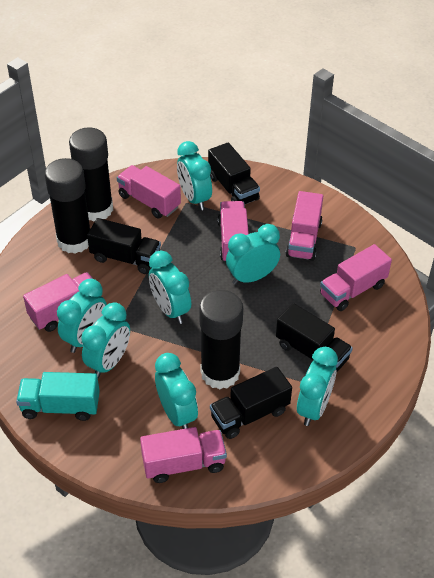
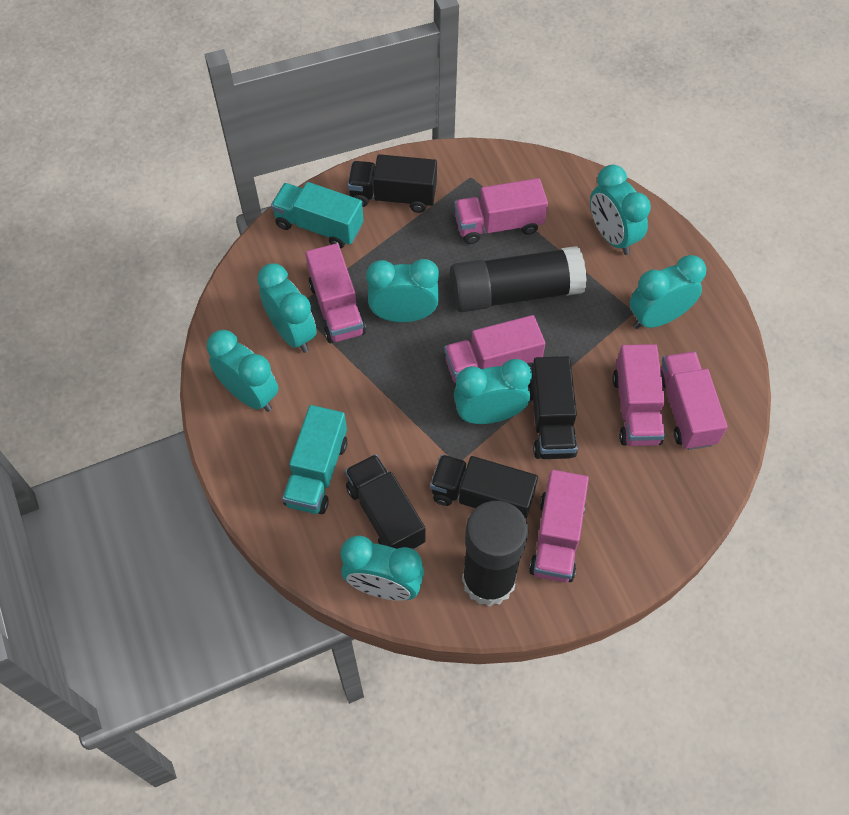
black glue stick: 3 -> 2
turquoise truck: 1 -> 2

